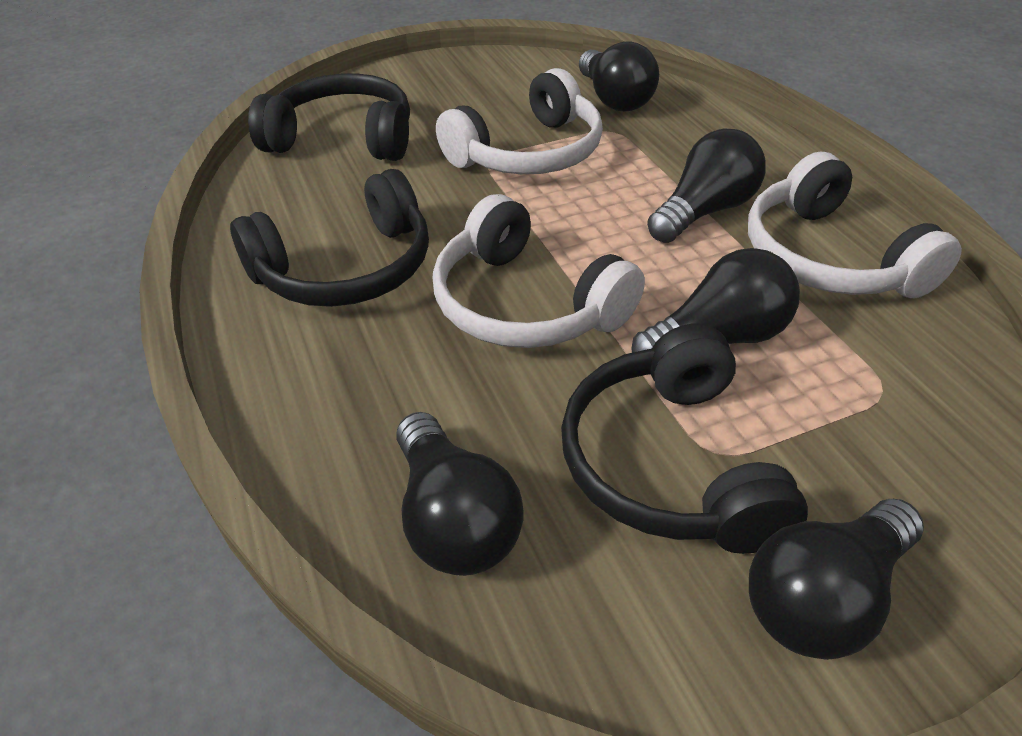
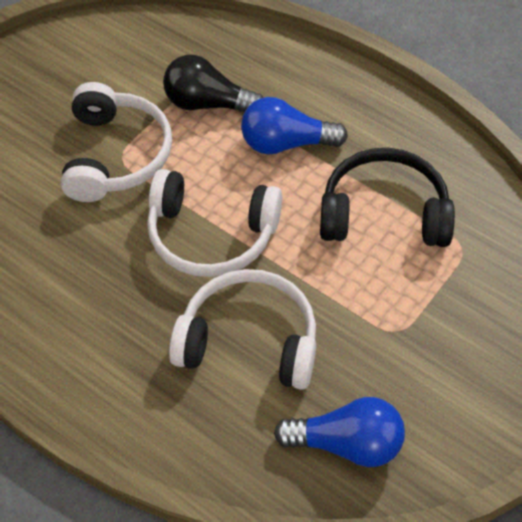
black headphones: 3 -> 1
black light bulb: 5 -> 1
blue light bulb: 0 -> 2

